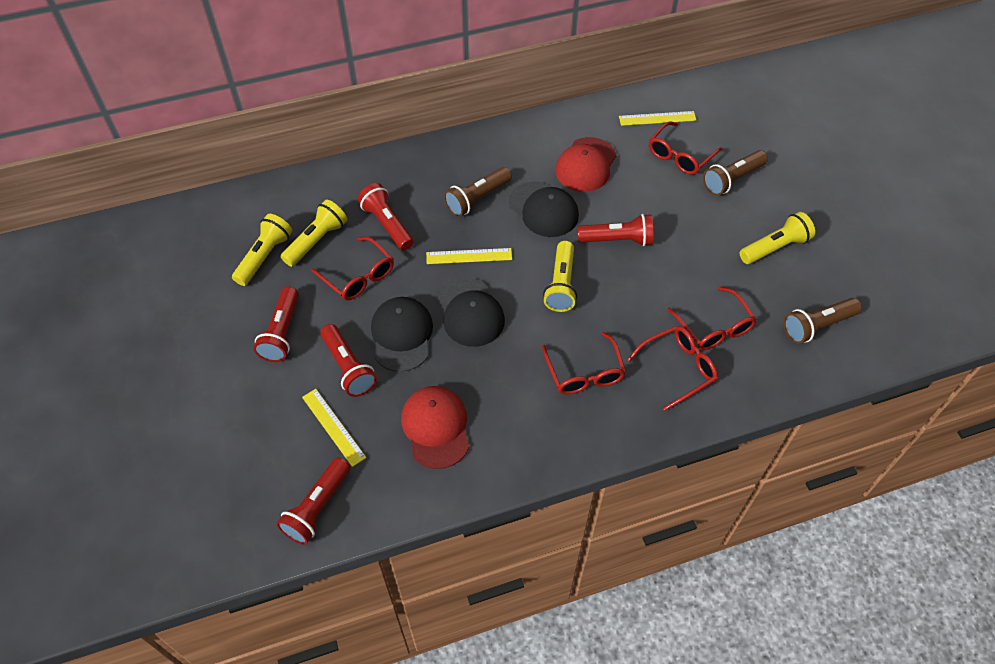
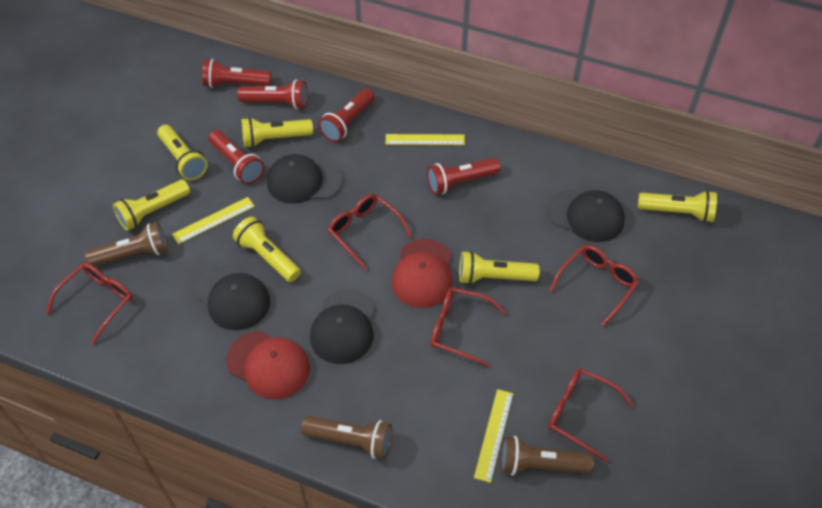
black cap: 3 -> 4
yellow flashlight: 4 -> 6

